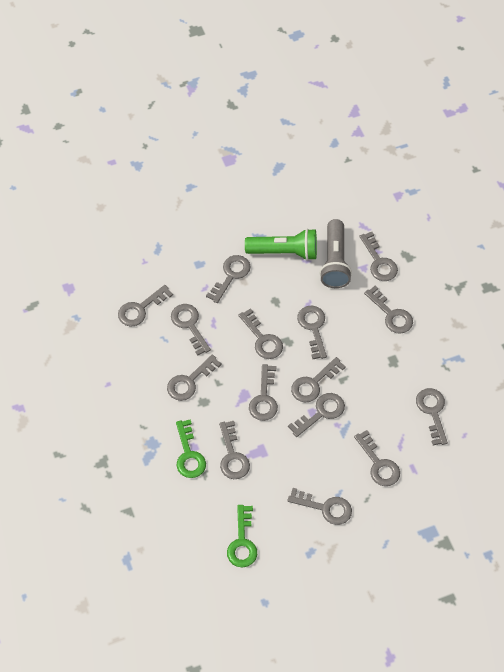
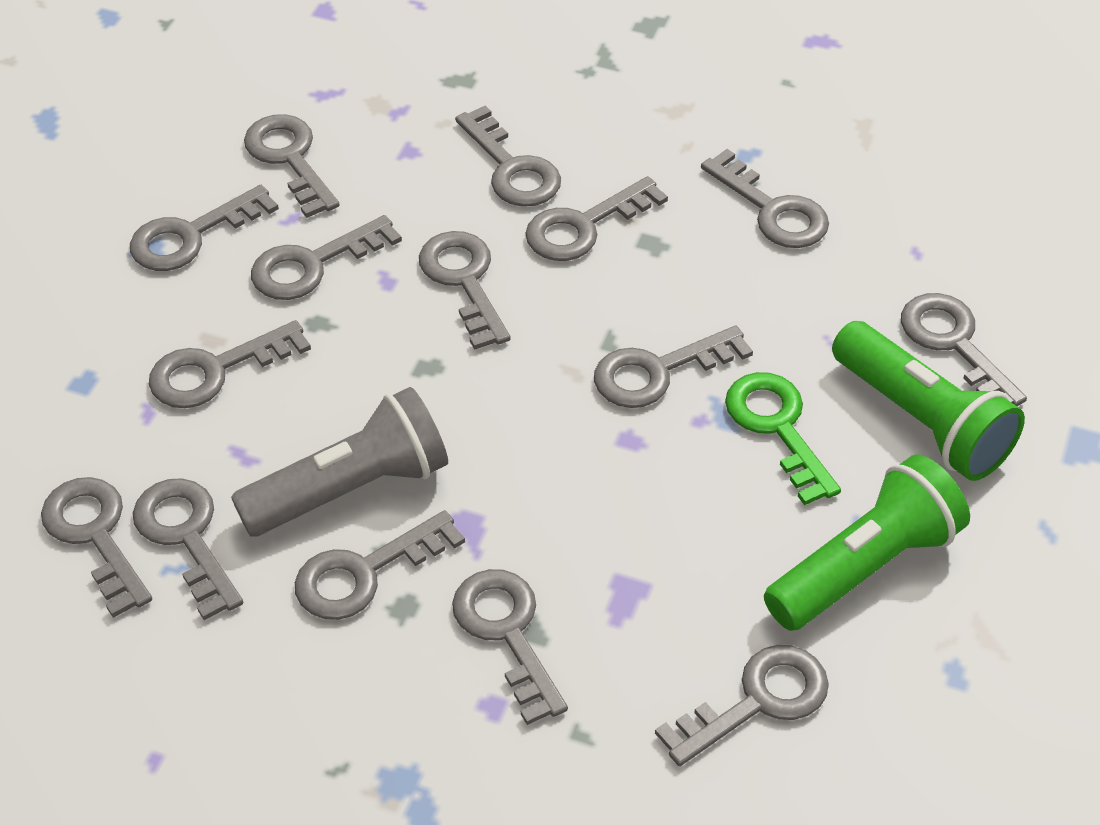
green flashlight: 1 -> 2
green key: 2 -> 1

